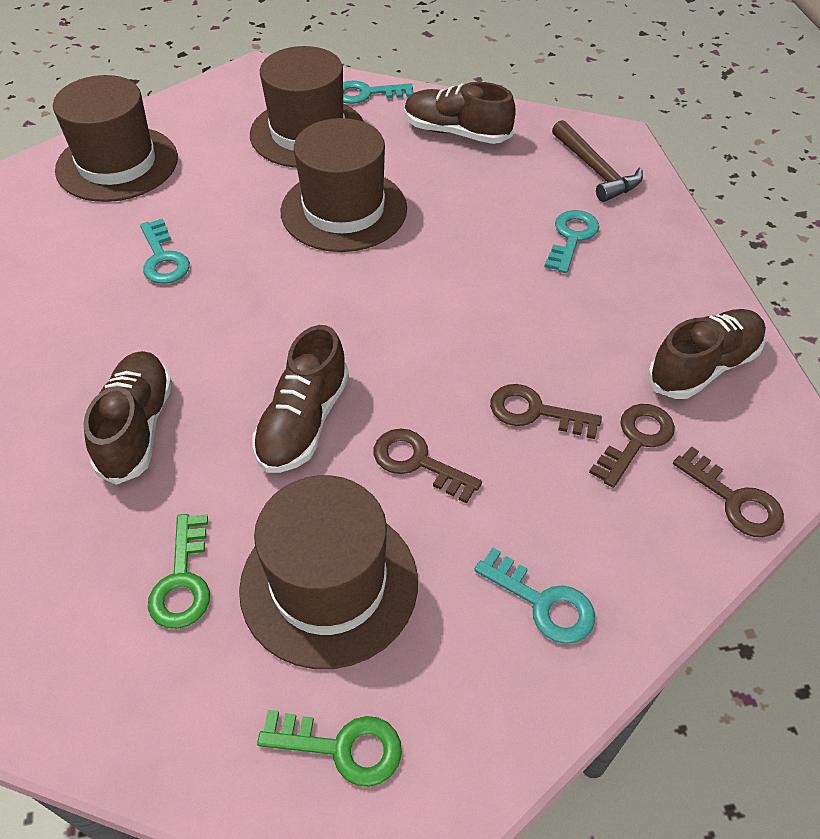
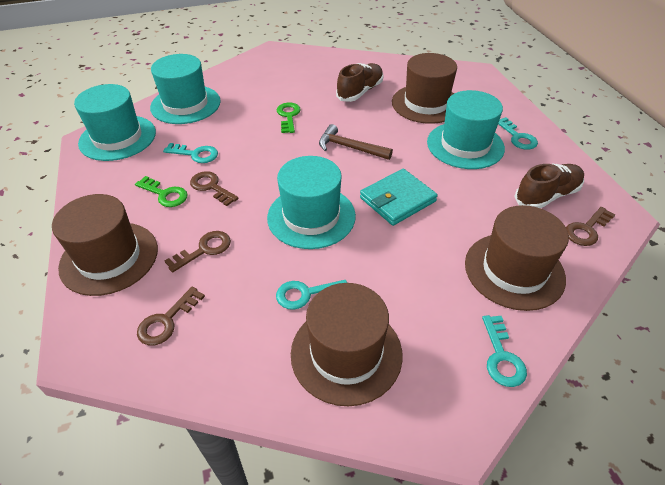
brown shoe: 4 -> 2
turquoise hat: 0 -> 4
turquoise wallet: 0 -> 1

